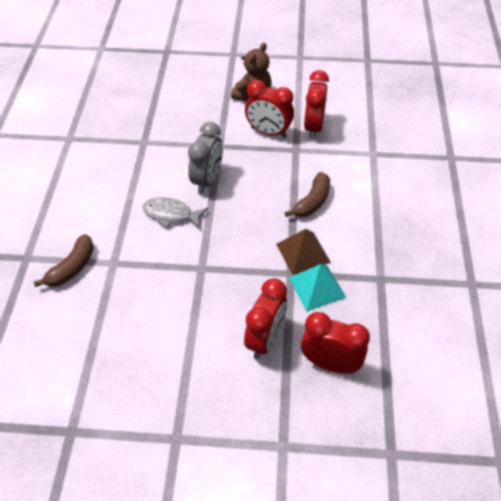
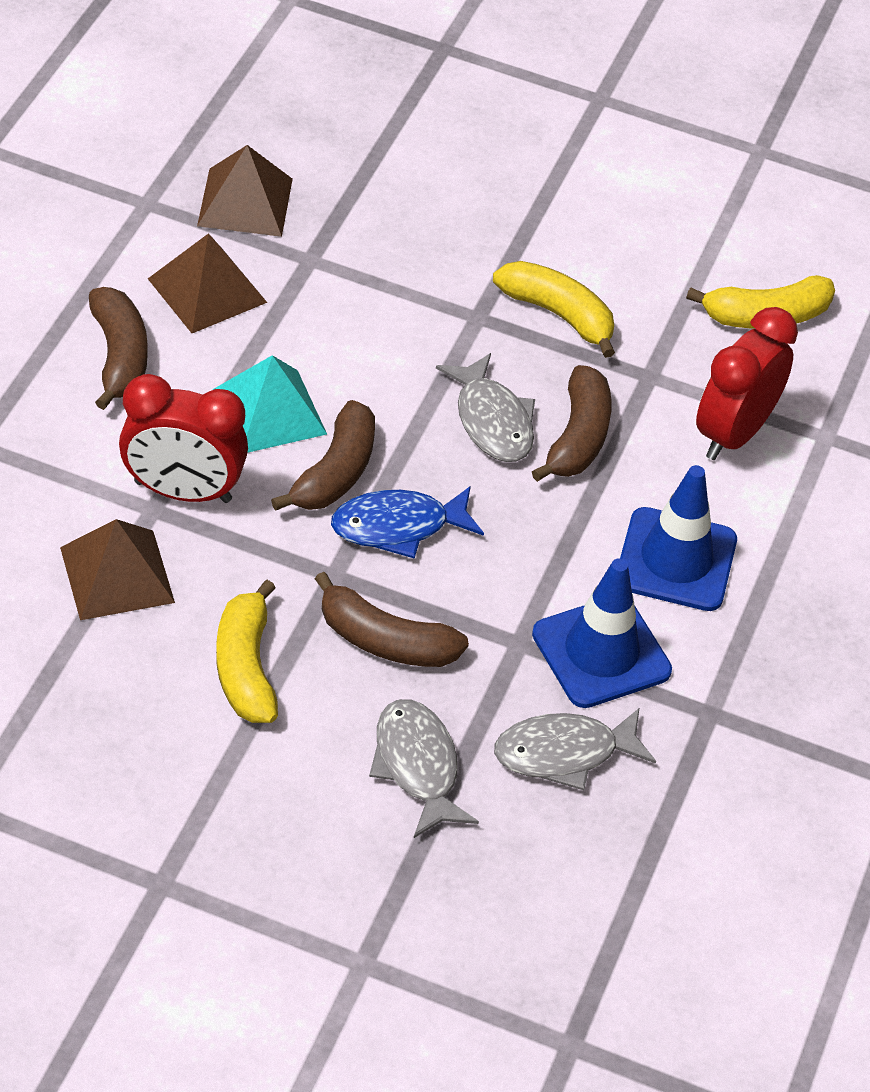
blue fish: 0 -> 1
blue traffic cone: 0 -> 2
brown banana: 2 -> 4
brown pyramid: 1 -> 3
brown teddy bear: 1 -> 0
grey clock: 1 -> 0
grey fish: 1 -> 3
red clock: 4 -> 2
yellow banana: 0 -> 3

